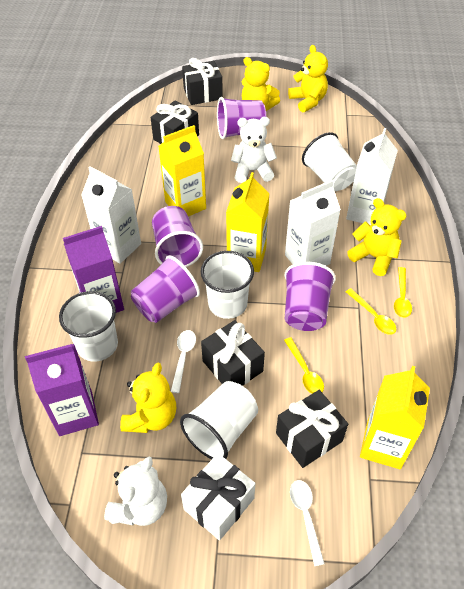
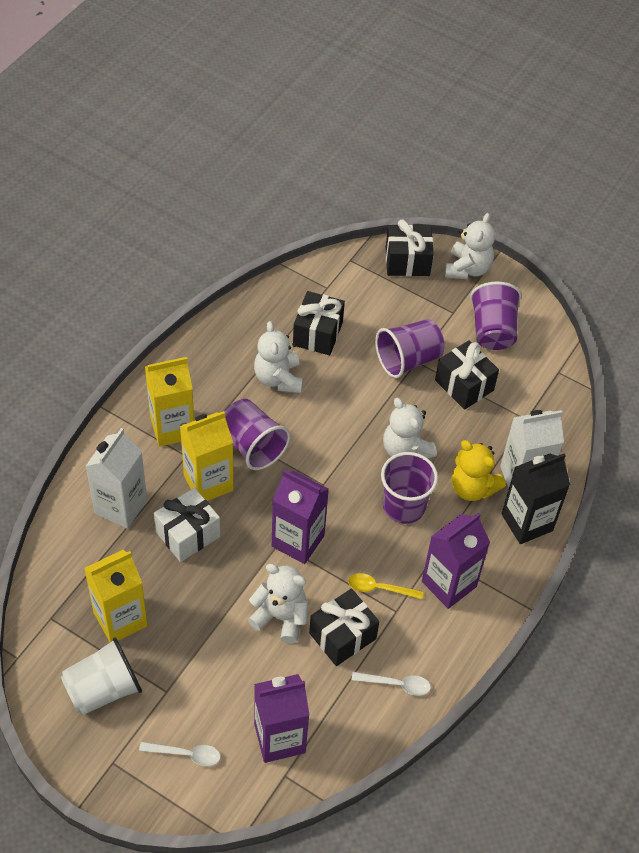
black carton: 0 -> 1
purple carton: 2 -> 3
white carton: 3 -> 2
white cup: 4 -> 1
white teddy bear: 2 -> 4
yellow spoon: 3 -> 1
yellow teddy bear: 4 -> 1

